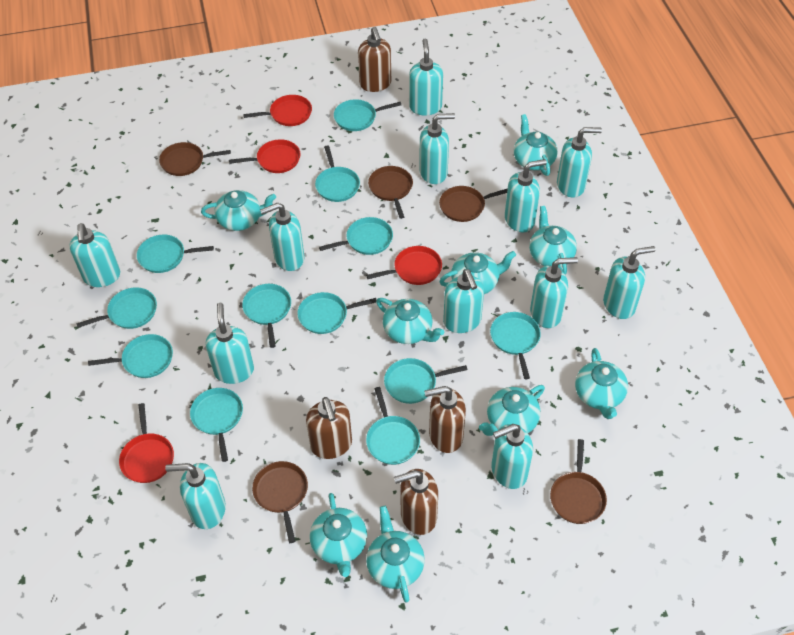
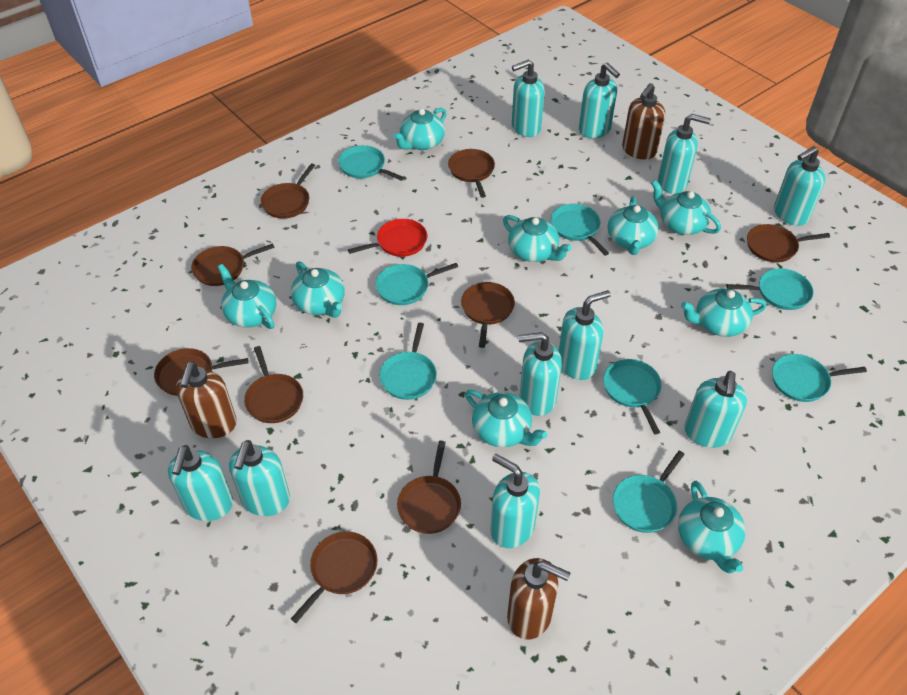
brown pan: 5 -> 9
brown soap dispenser: 4 -> 3
red pan: 4 -> 1
turquoise pan: 12 -> 8
turquoise soap dispenser: 12 -> 10

